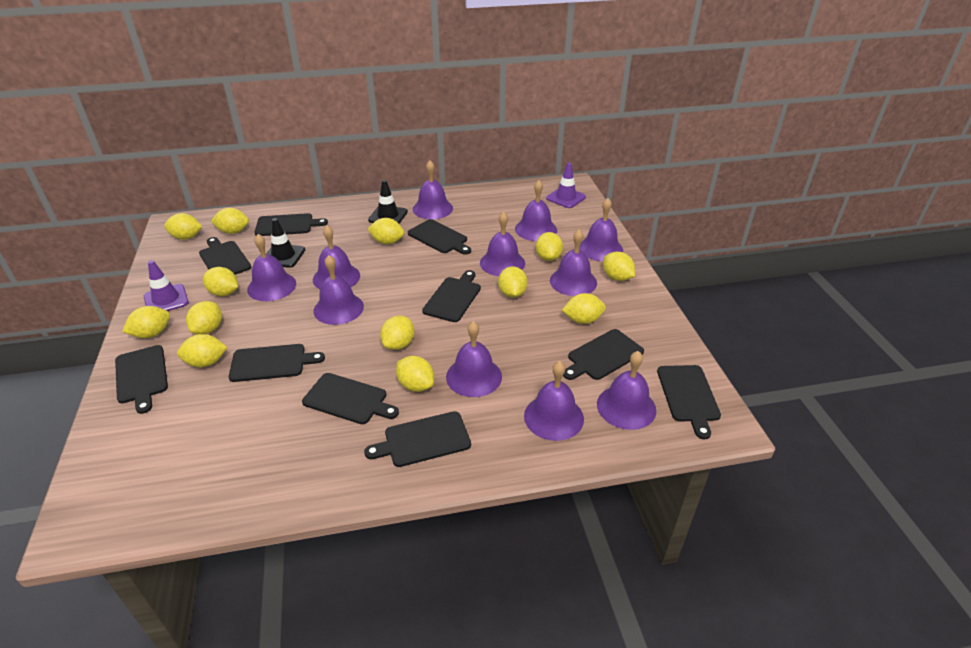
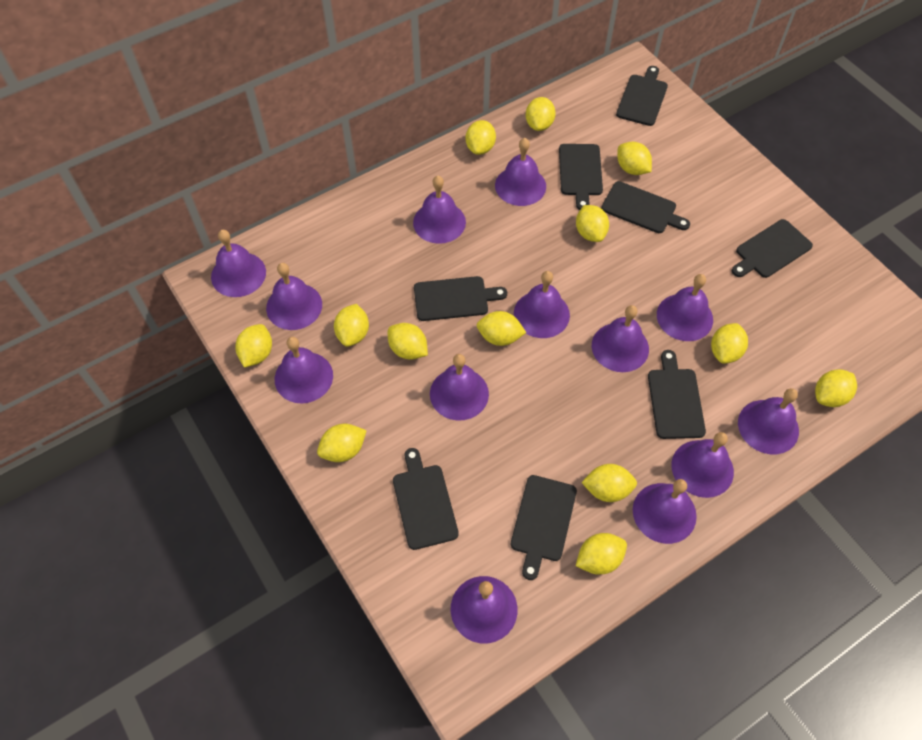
black cutting board: 10 -> 8
black traffic cone: 2 -> 0
purple bell: 11 -> 13
purple traffic cone: 2 -> 0

